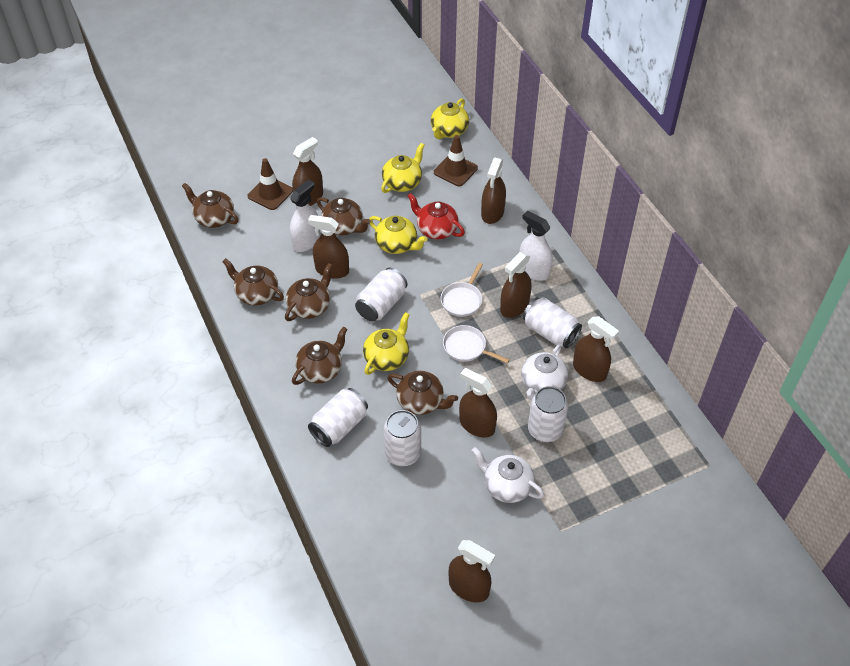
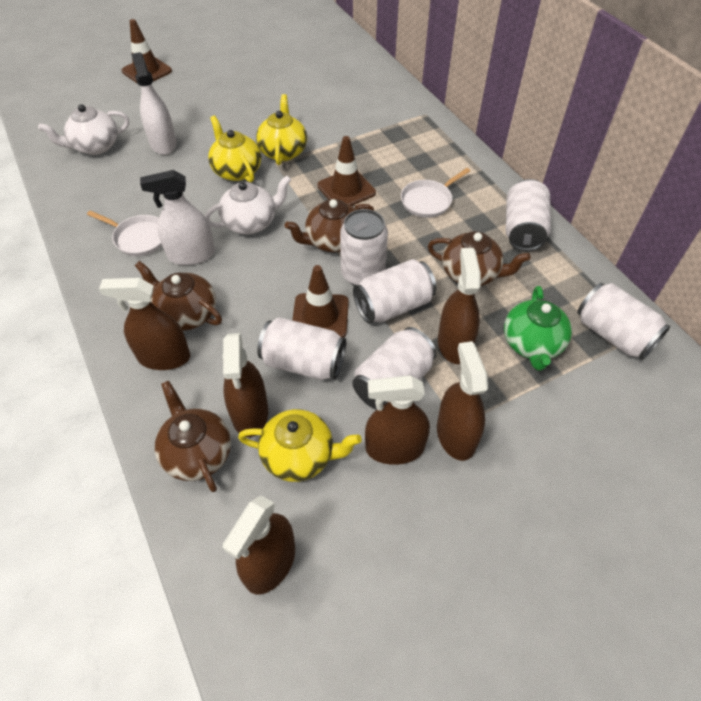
brown spray bottle: 7 -> 6
brown teapot: 6 -> 4
brown traffic cone: 2 -> 3
green teapot: 0 -> 1
red teapot: 1 -> 0
white can: 5 -> 6
yellow teapot: 4 -> 3

